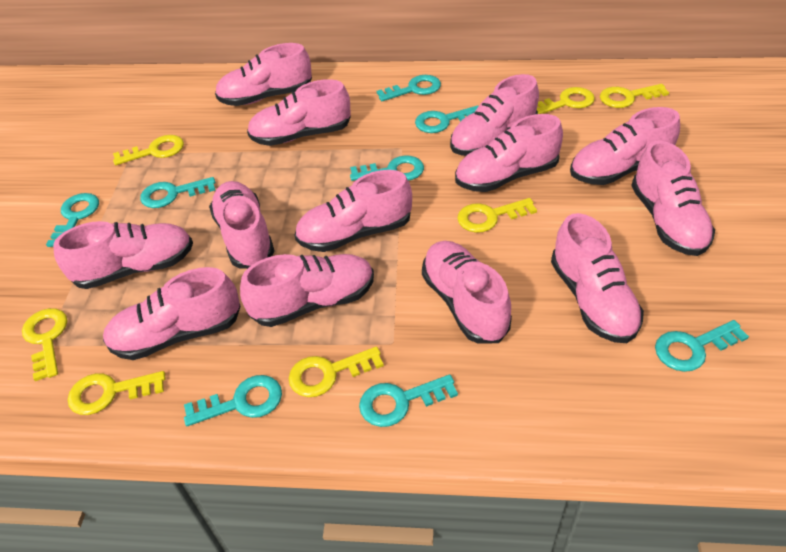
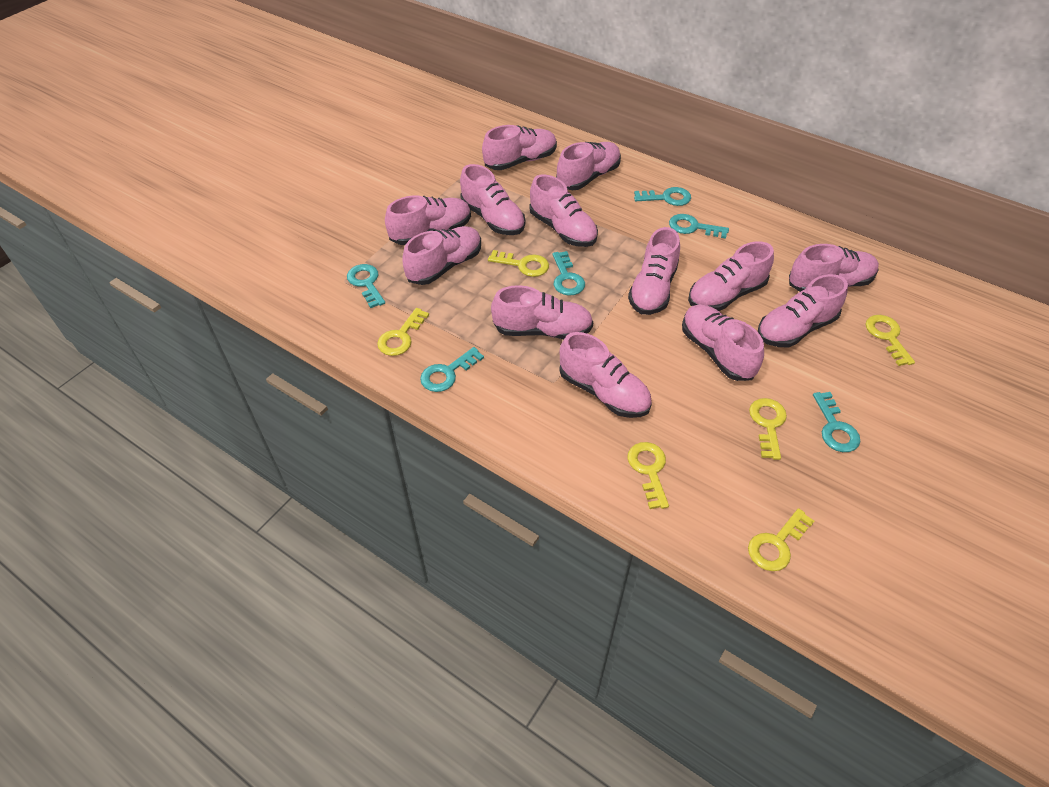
turquoise key: 8 -> 6
yellow key: 7 -> 6

